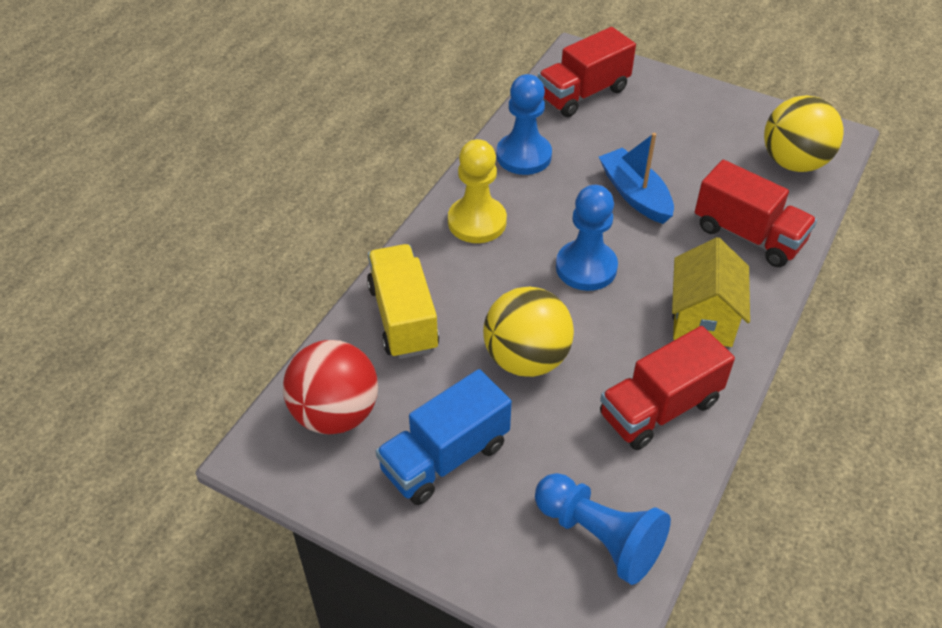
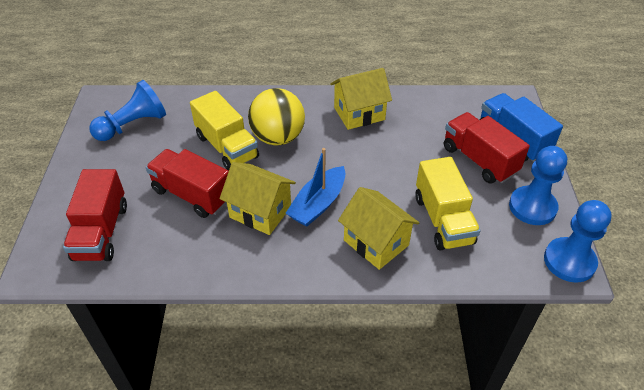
red ball: 1 -> 0
yellow ball: 2 -> 1
yellow house: 1 -> 3
yellow pawn: 1 -> 0
yellow truck: 1 -> 2

